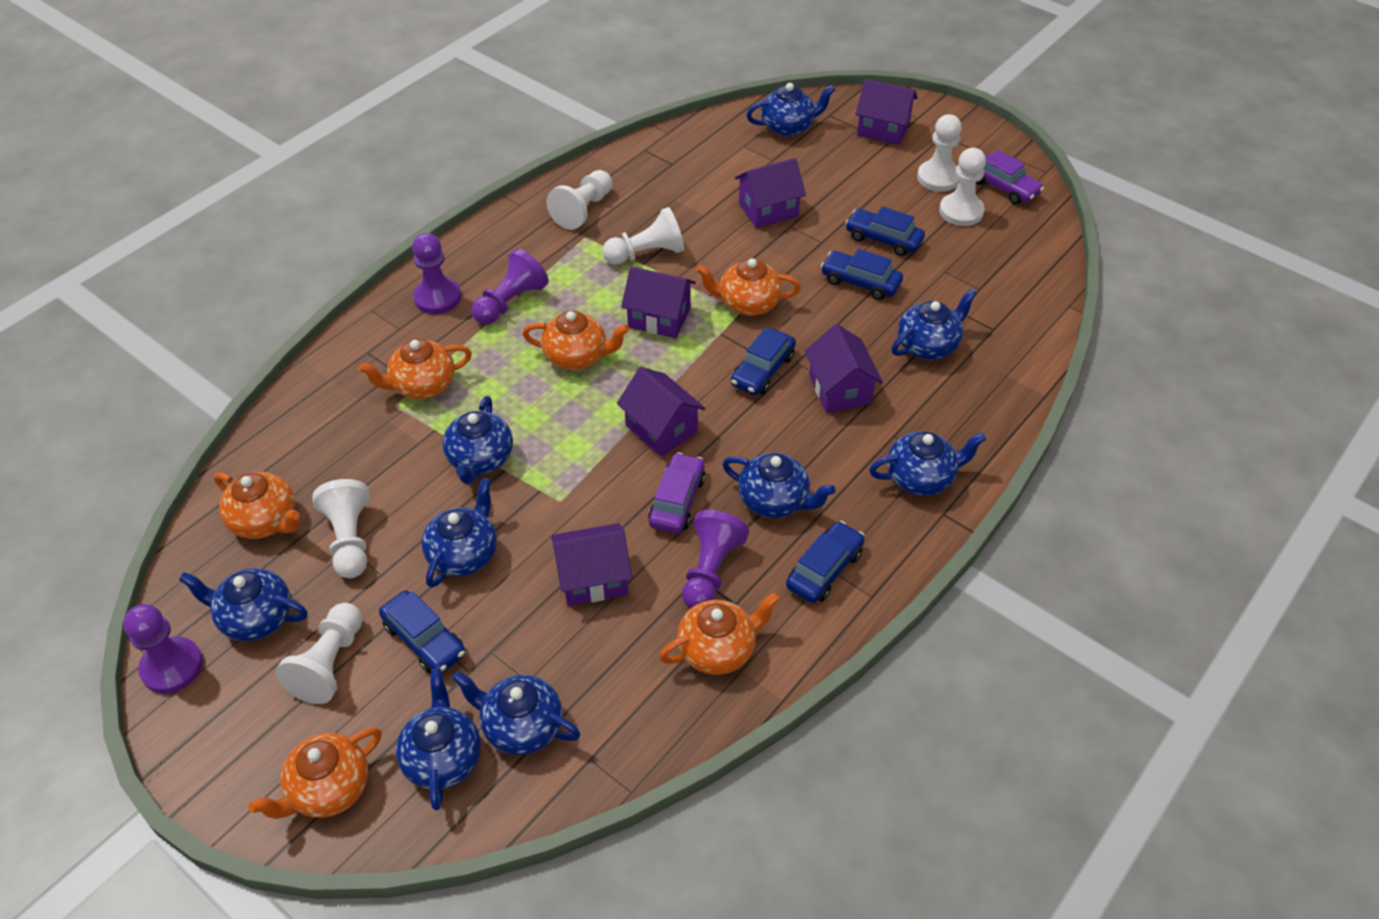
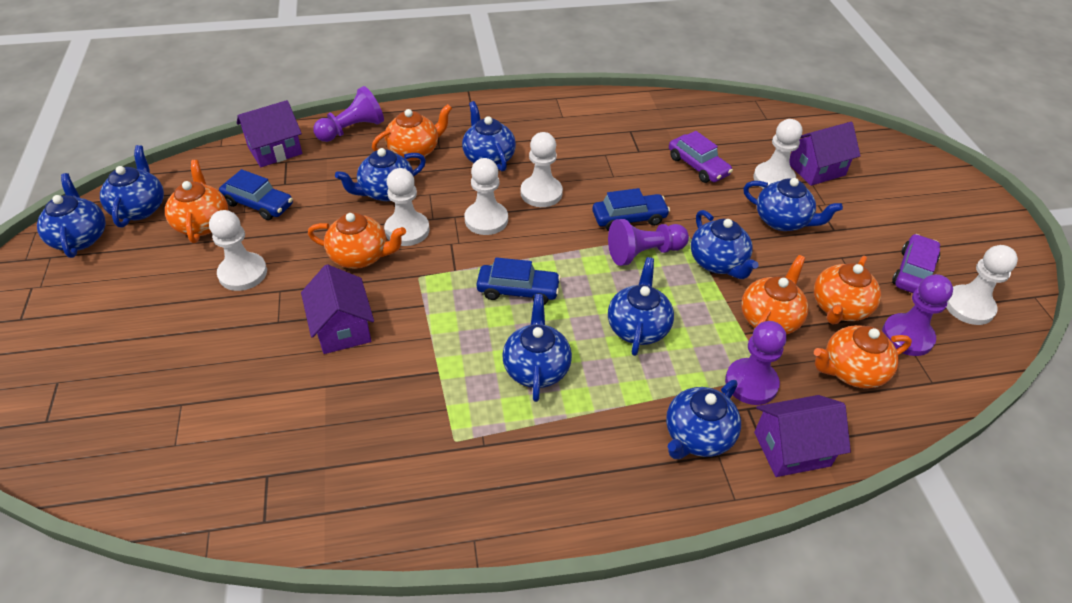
blue car: 5 -> 3
purple house: 6 -> 4

